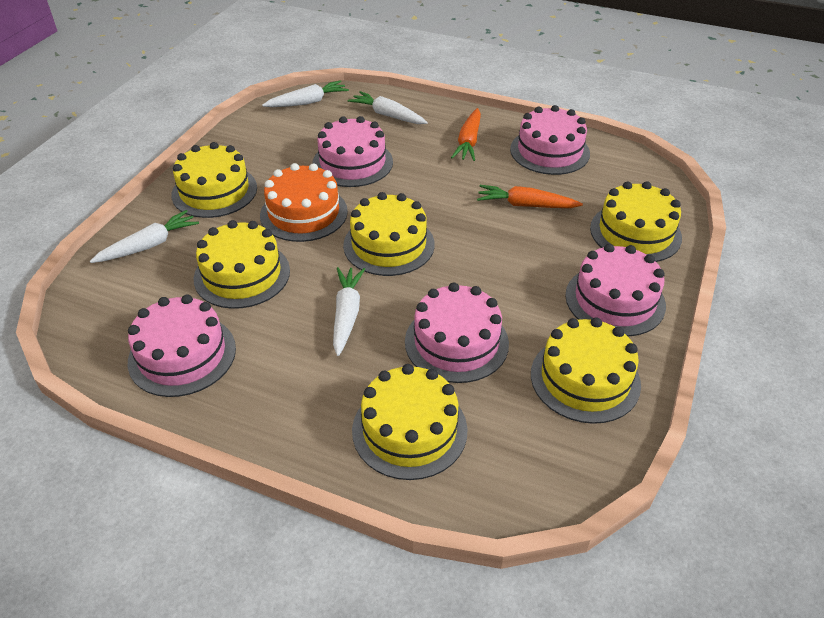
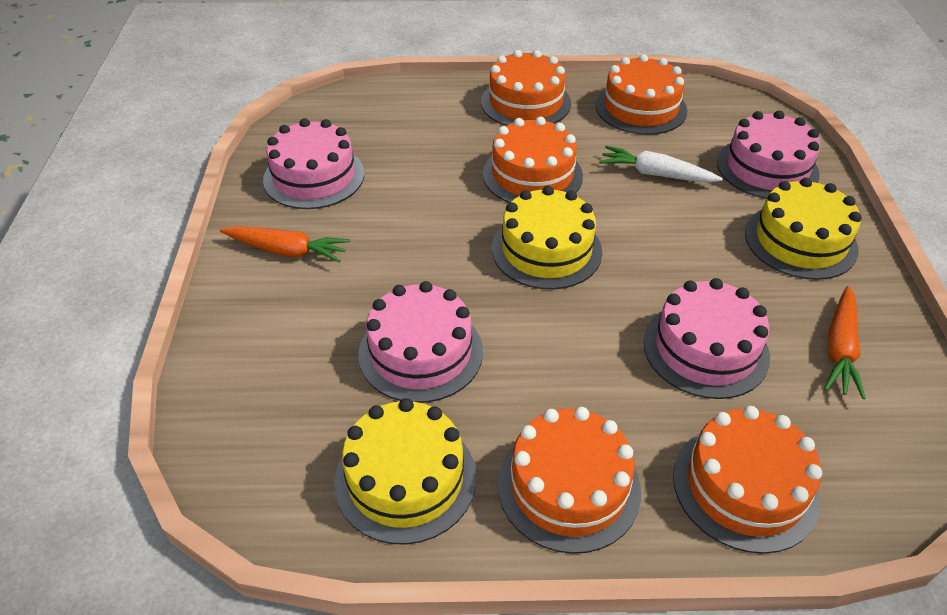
orange cake: 1 -> 5
pink cake: 5 -> 4
white carrot: 4 -> 1
yellow cake: 6 -> 3

